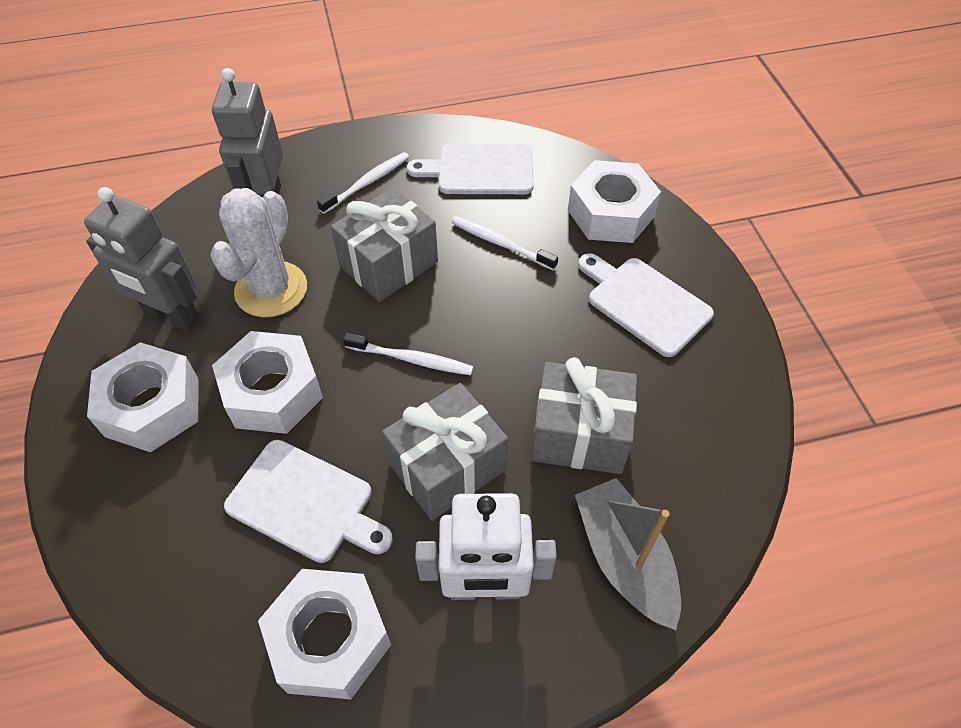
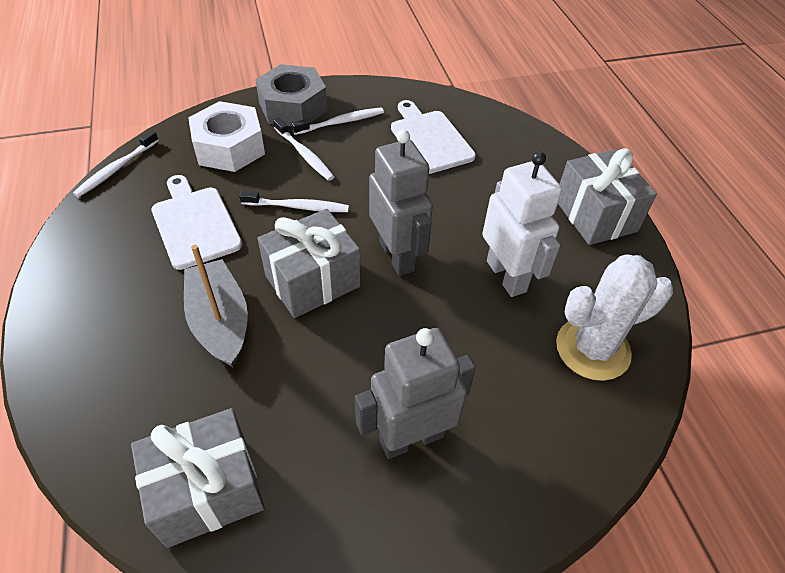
grey nut: 0 -> 1
white cutting board: 3 -> 2
white nut: 4 -> 1
white toothbrush: 3 -> 4

